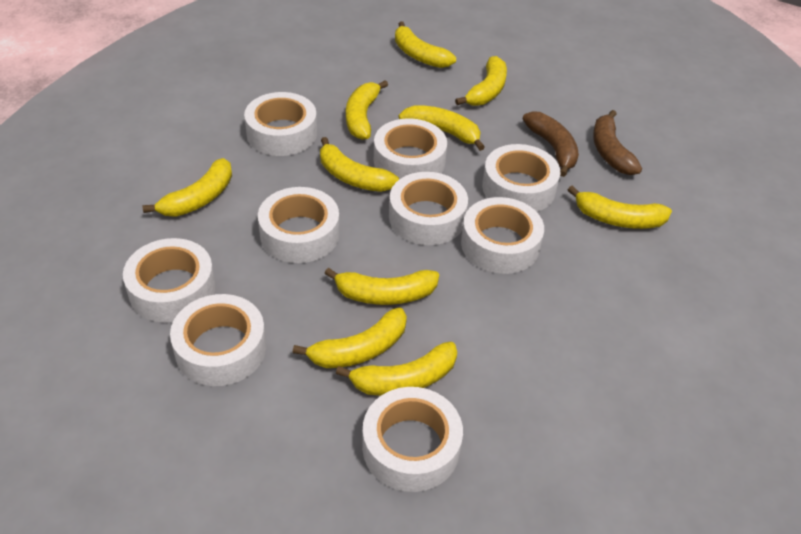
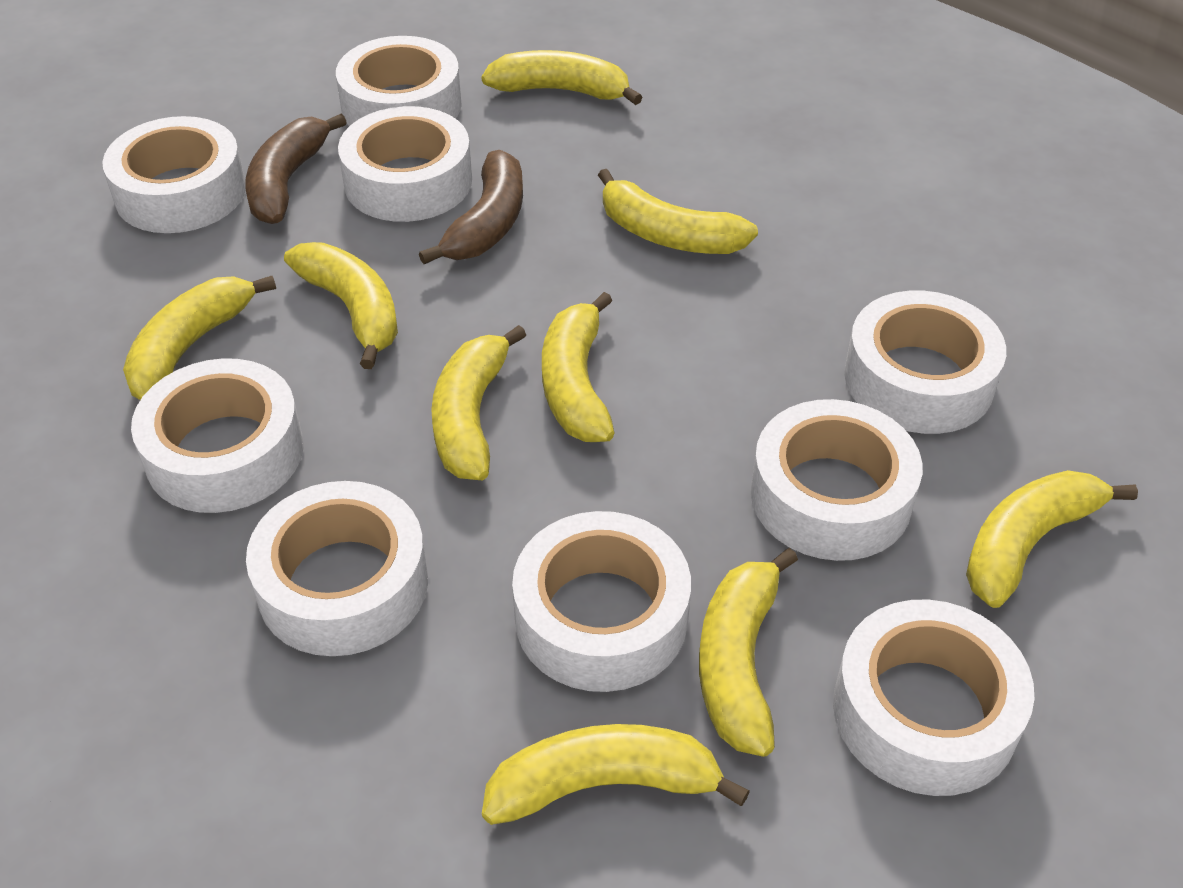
yellow banana: 10 -> 9

